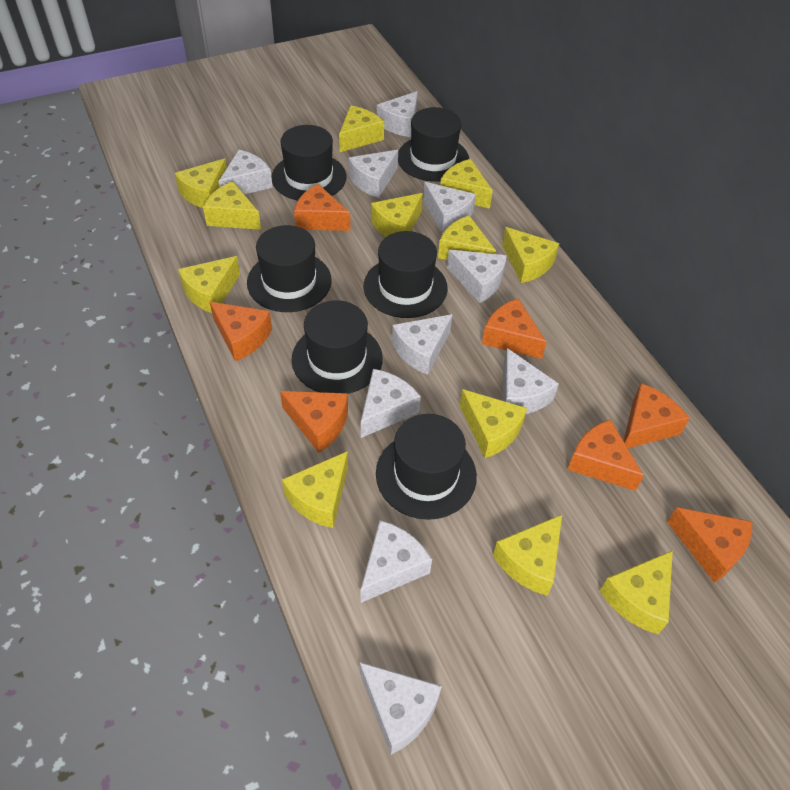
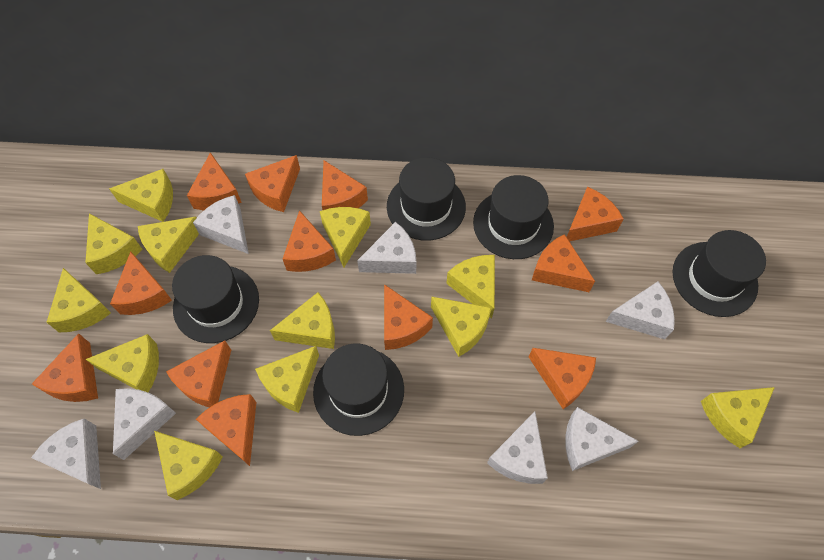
black hat: 6 -> 5
orange cheese: 7 -> 12
white cheese: 10 -> 7

